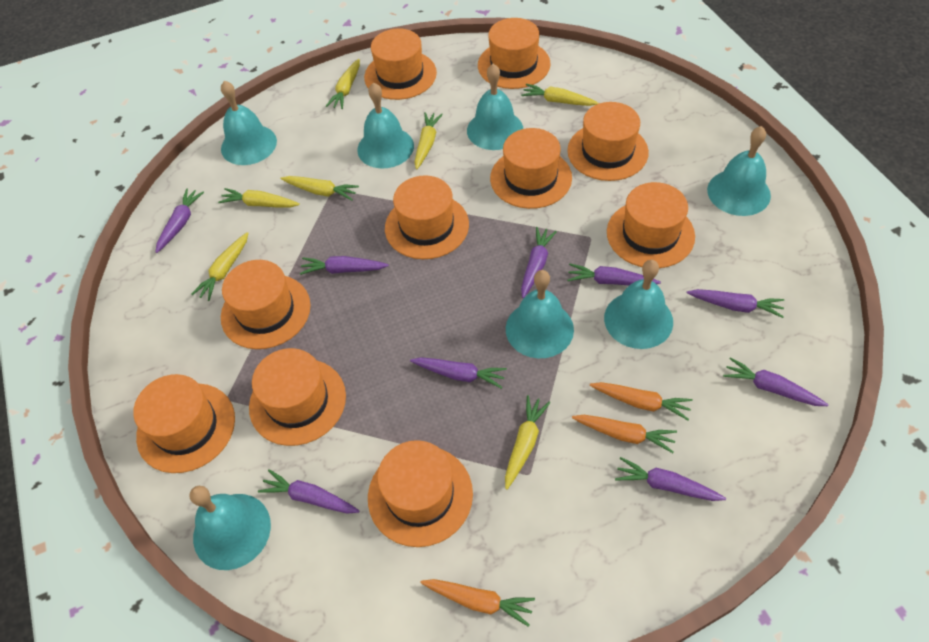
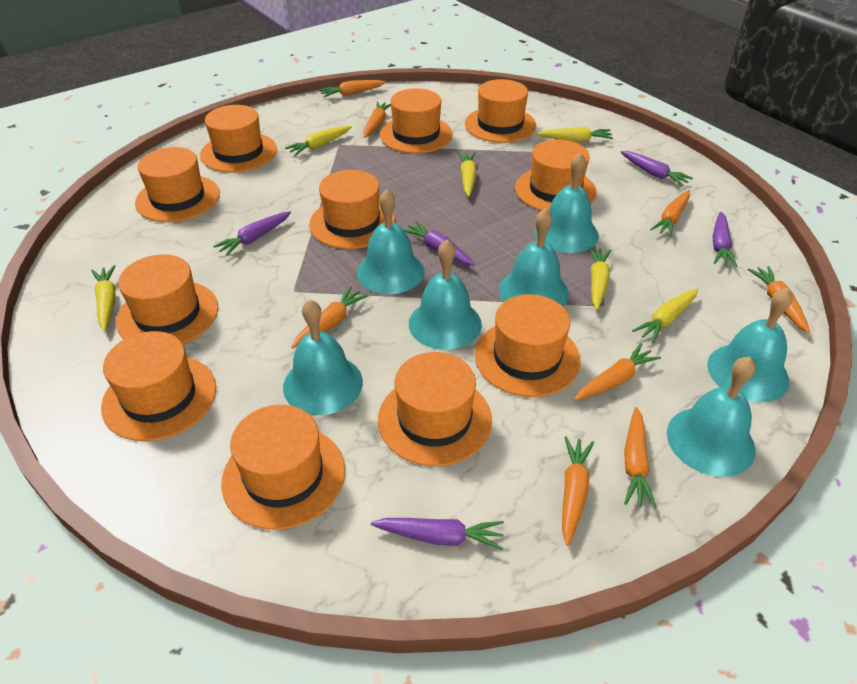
orange carrot: 3 -> 8
orange hat: 10 -> 11
purple carrot: 9 -> 5
yellow carrot: 7 -> 6

